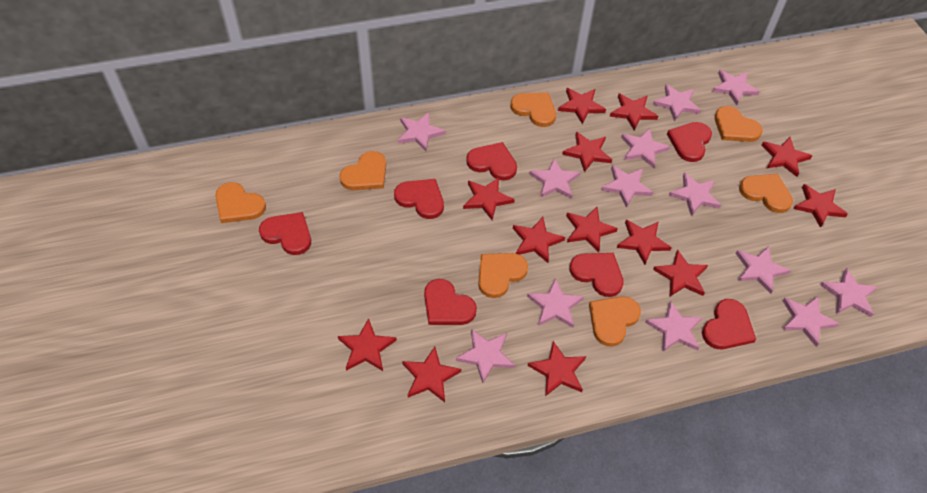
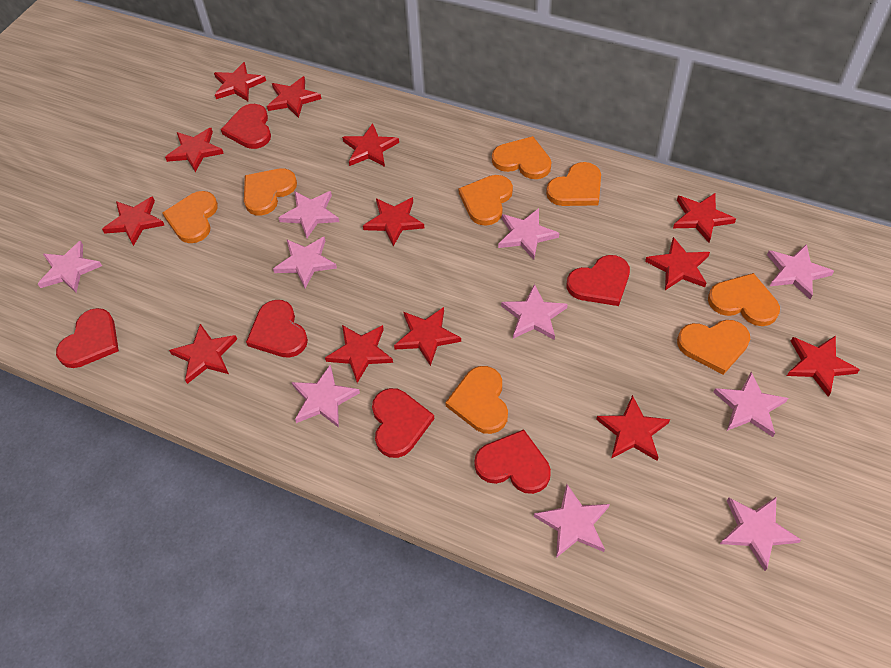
orange heart: 7 -> 8
pink star: 13 -> 10
red heart: 7 -> 6

